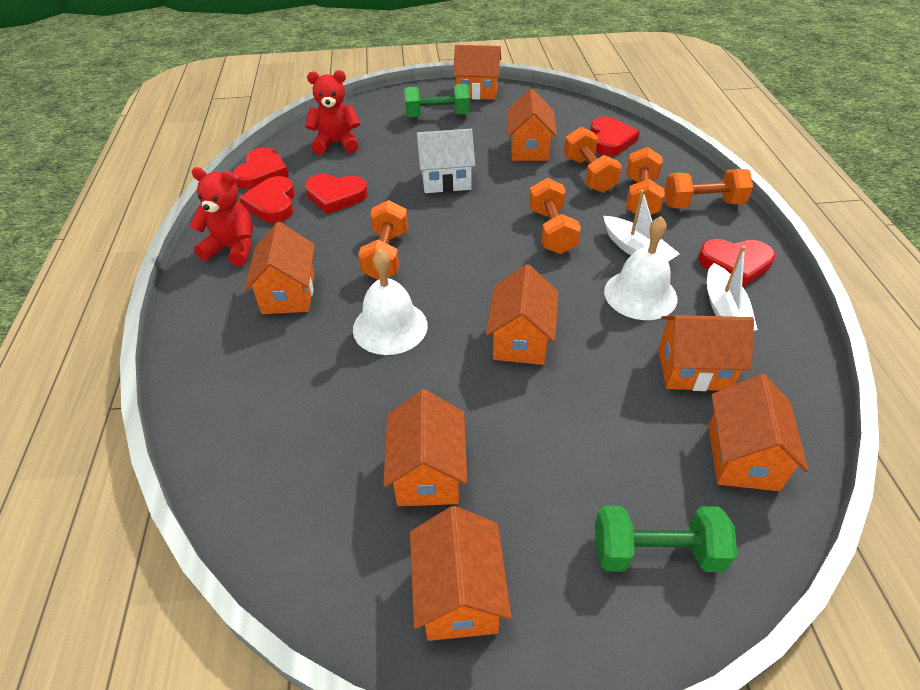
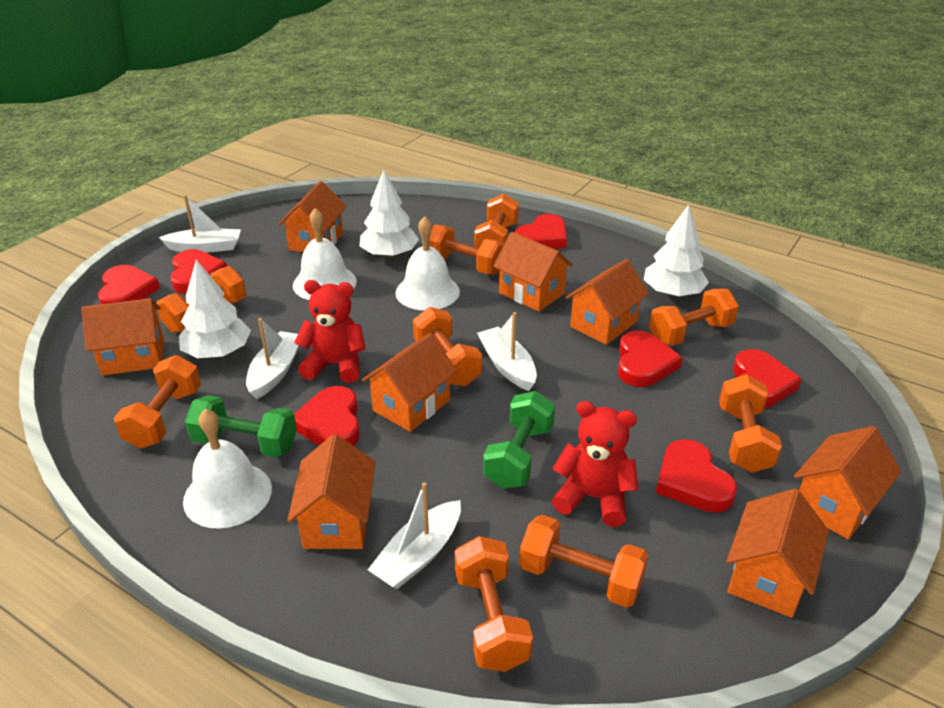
orange dumbbell: 5 -> 9
red heart: 5 -> 7
white bell: 2 -> 3
white boat: 2 -> 4
white house: 1 -> 0
white tree: 0 -> 3

